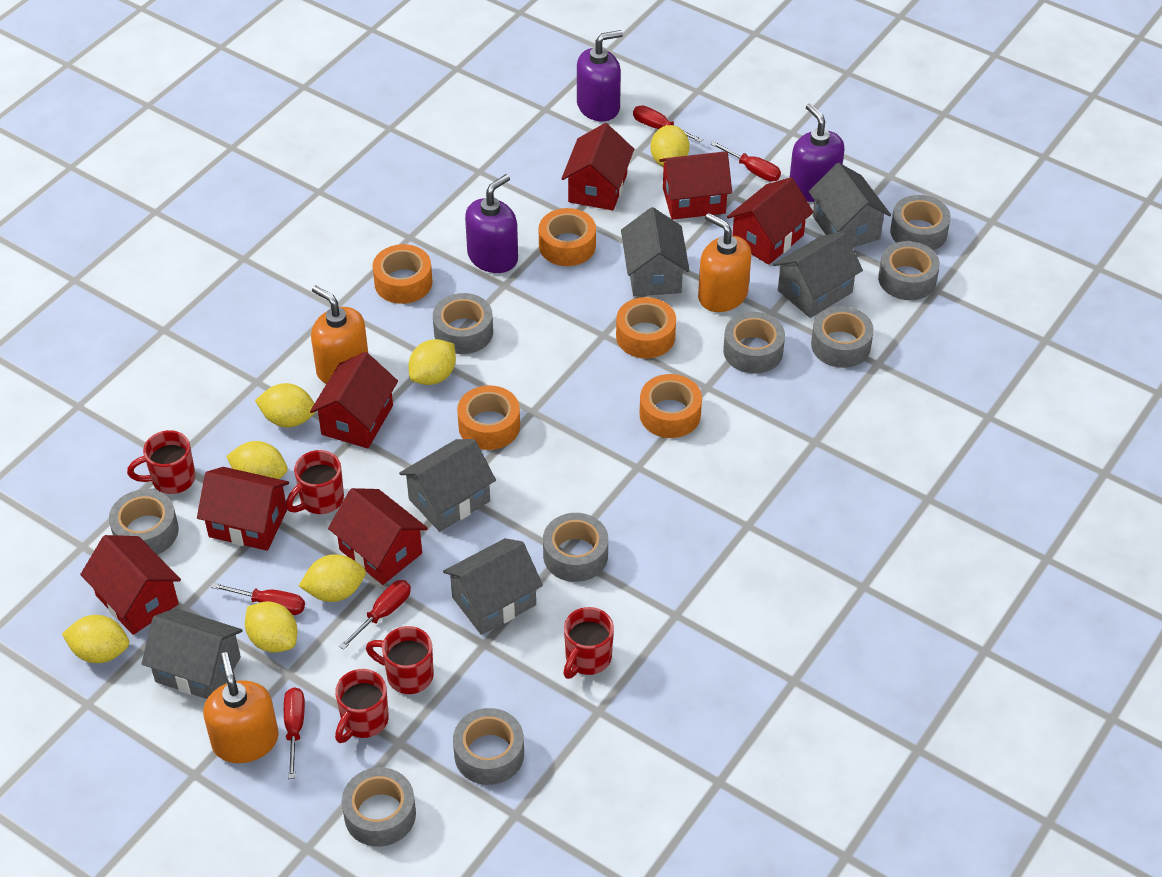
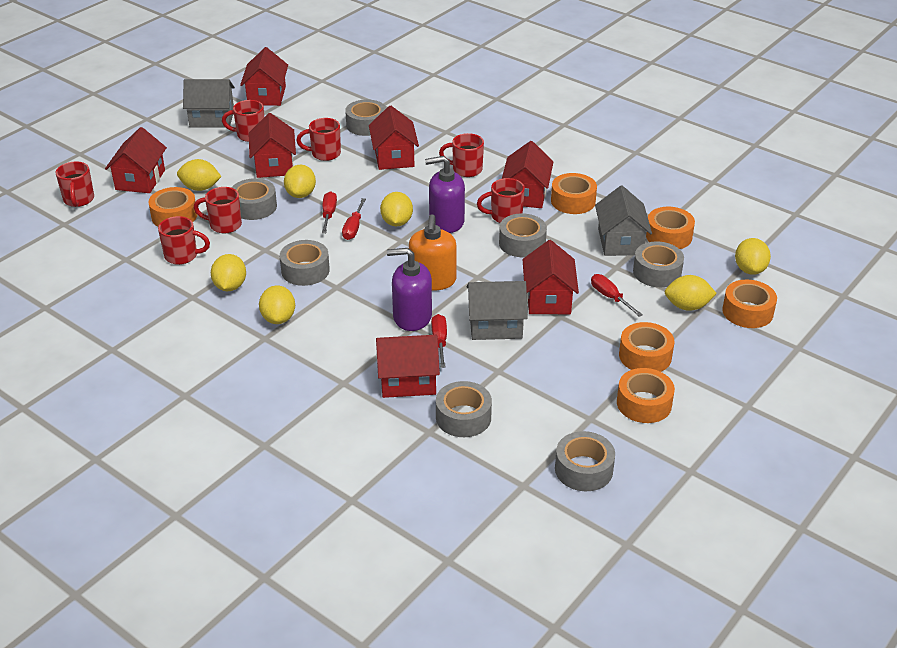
grey house: 6 -> 3
grey tape: 9 -> 7
orange soap dispenser: 3 -> 1
orange tape: 5 -> 6
purple soap dispenser: 3 -> 2
red mug: 5 -> 7
red screwdriver: 5 -> 4

